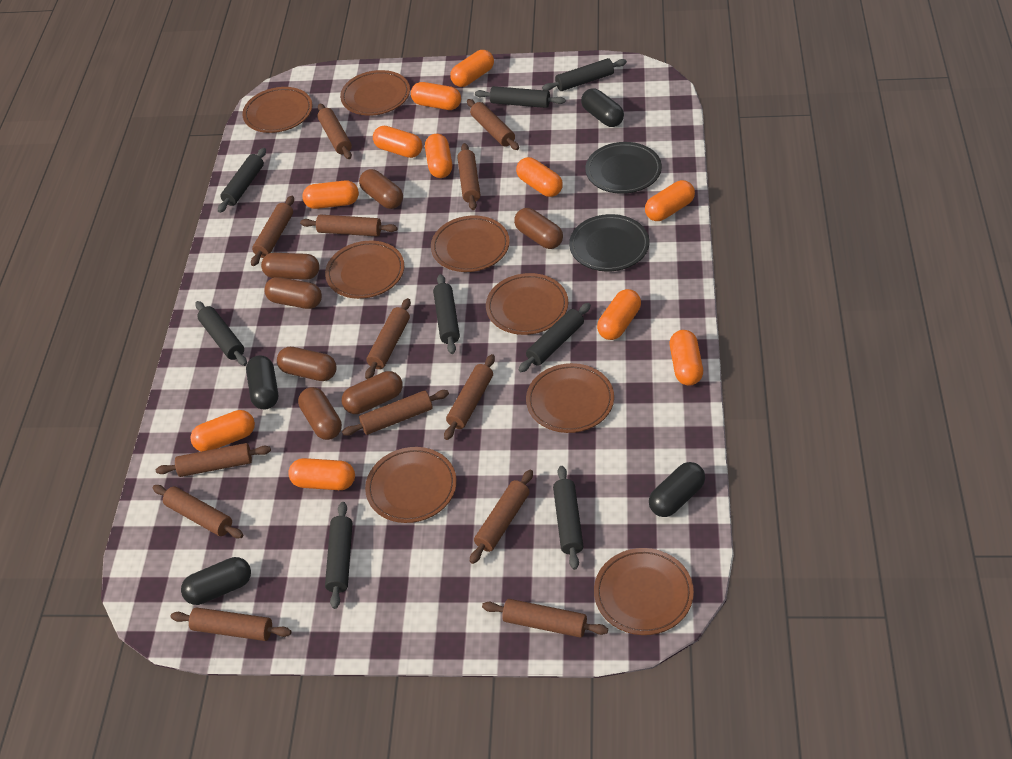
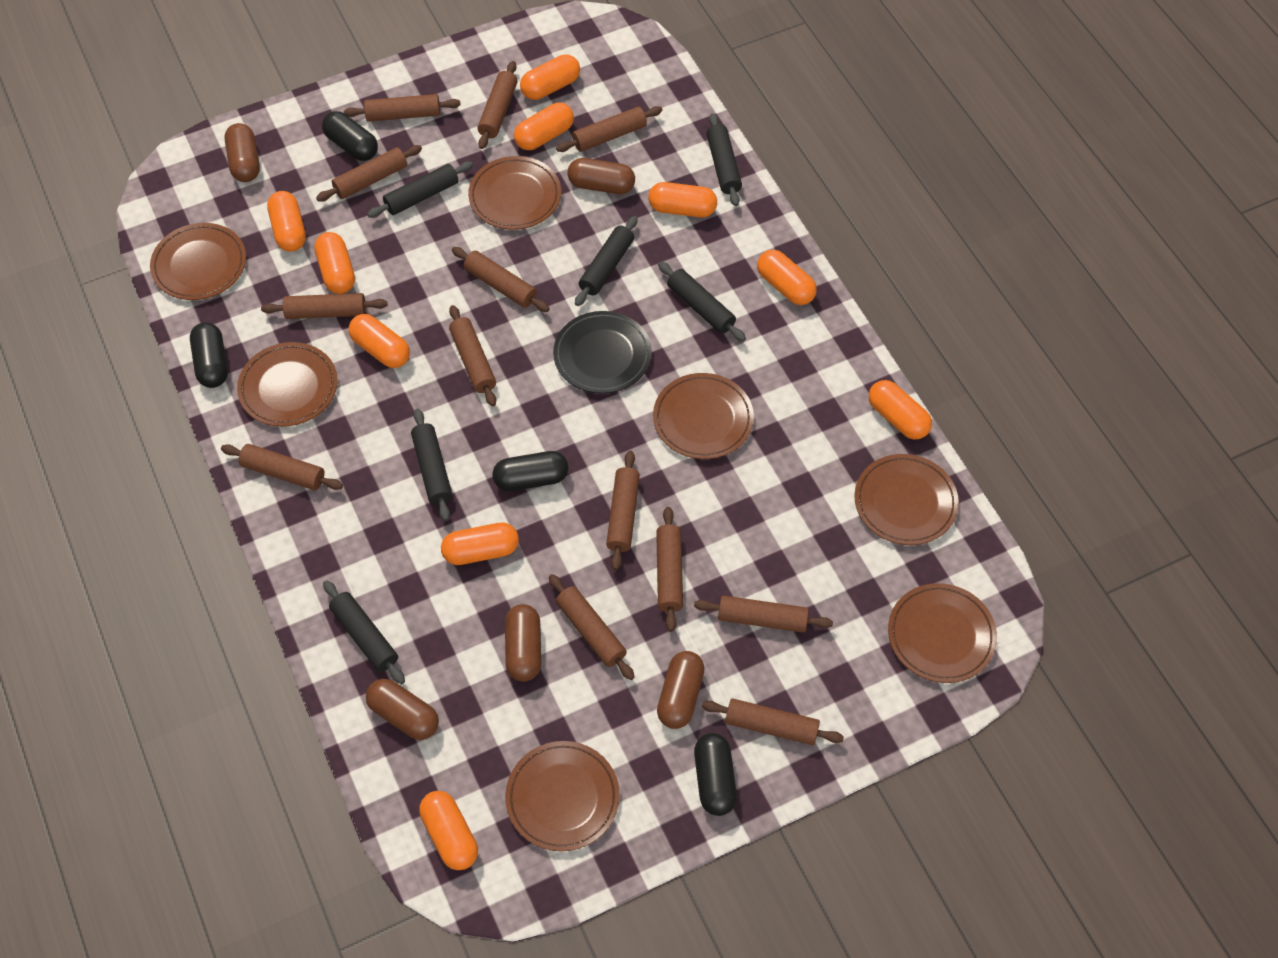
black plate: 2 -> 1
black rolling pin: 8 -> 6
brown capsule: 7 -> 5
brown plate: 8 -> 7
orange capsule: 11 -> 10

